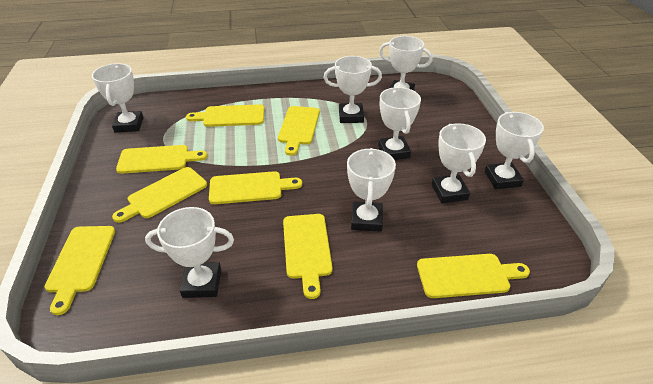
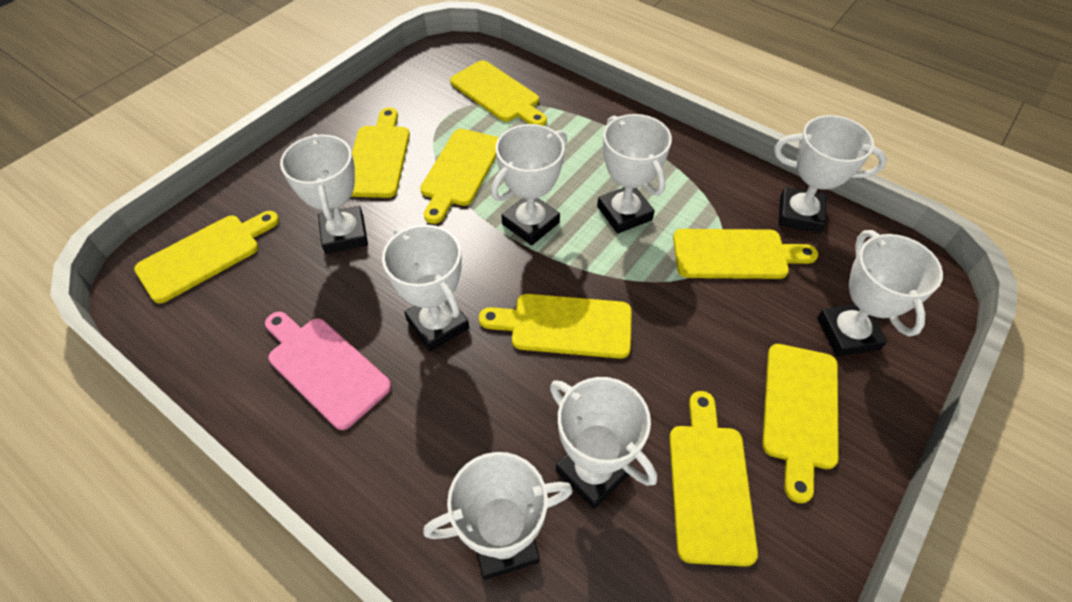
pink cutting board: 0 -> 1

